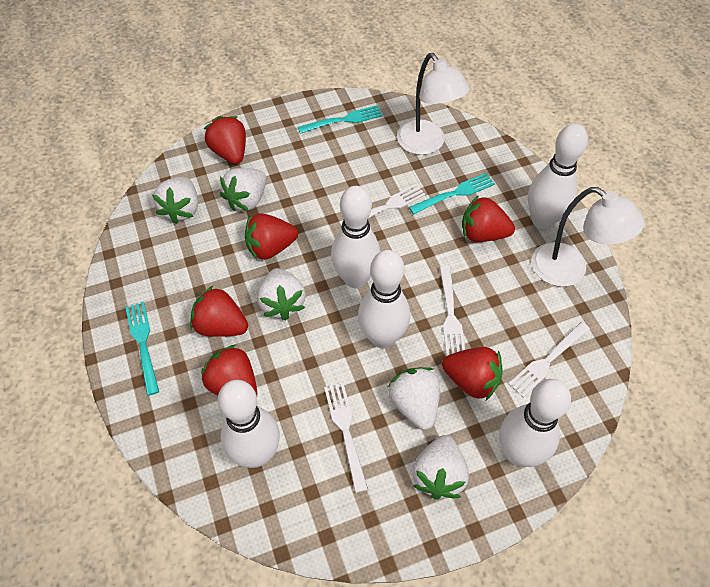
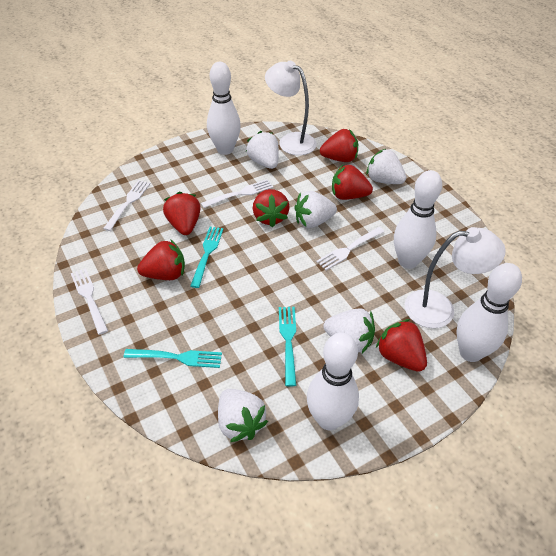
white bowling pin: 5 -> 4

